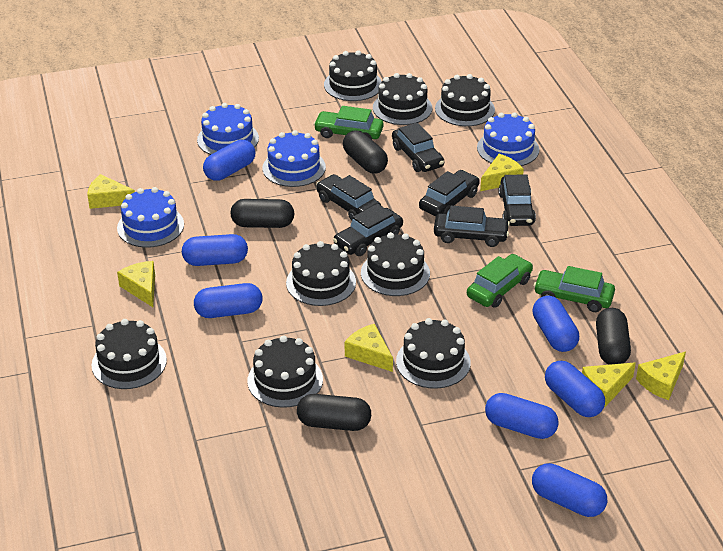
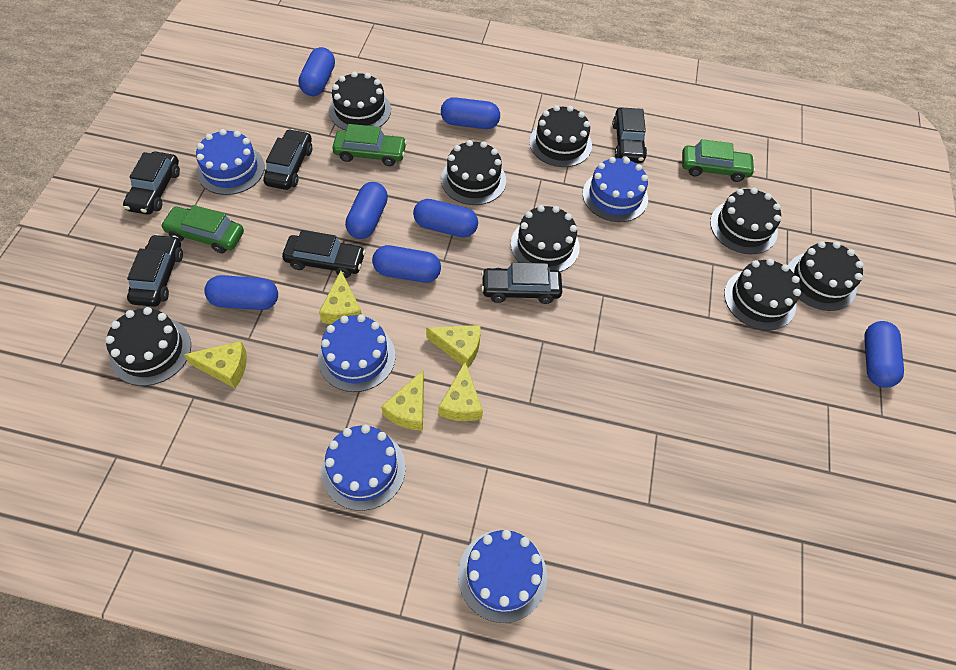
black capsule: 4 -> 0
blue cake: 4 -> 5
yellow cheese: 6 -> 5

